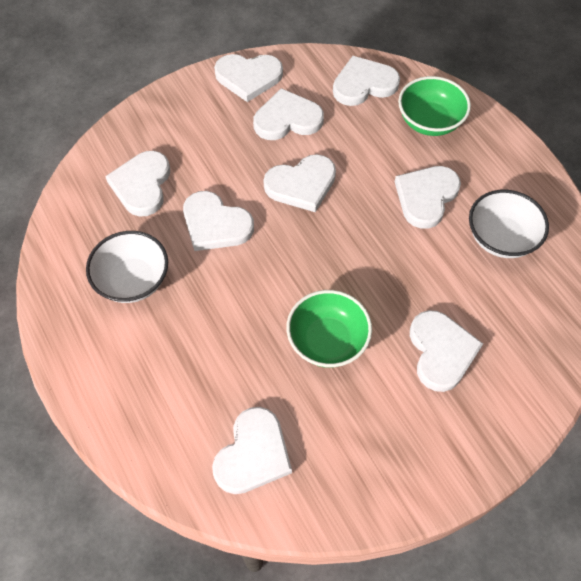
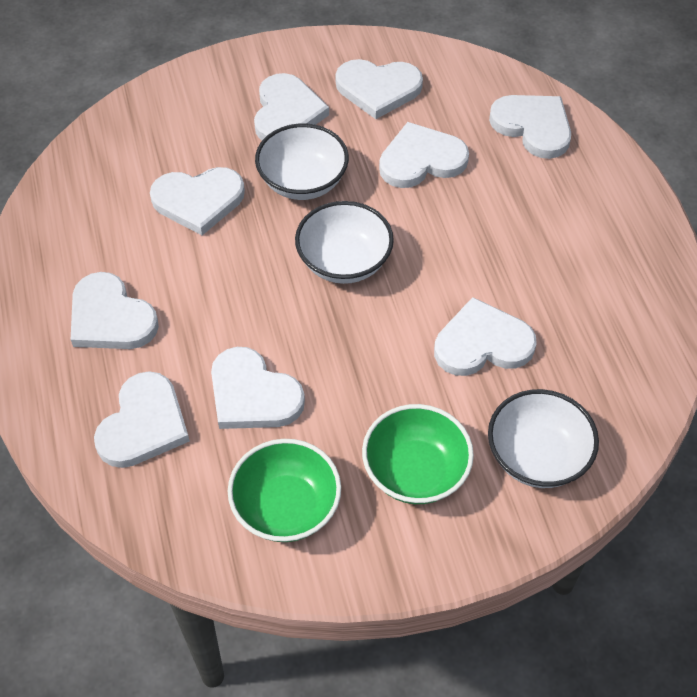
white bowl: 2 -> 3

